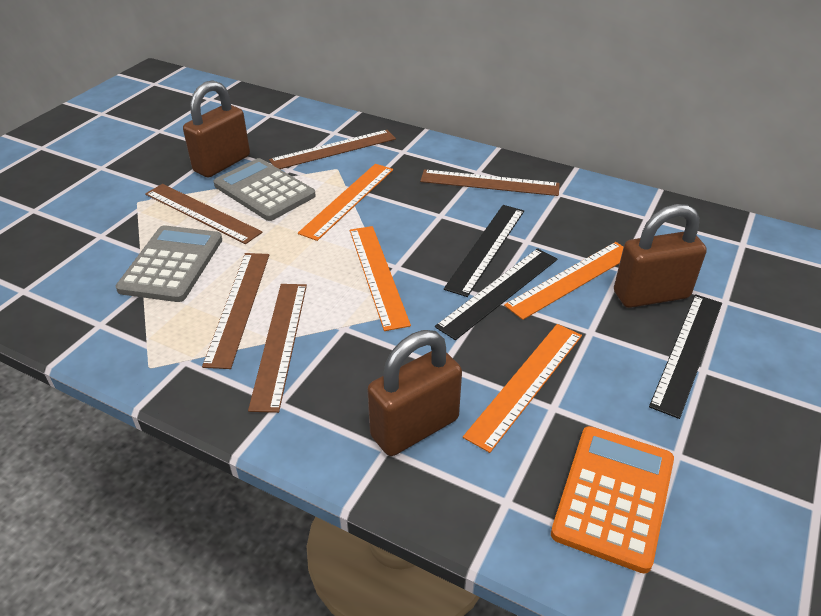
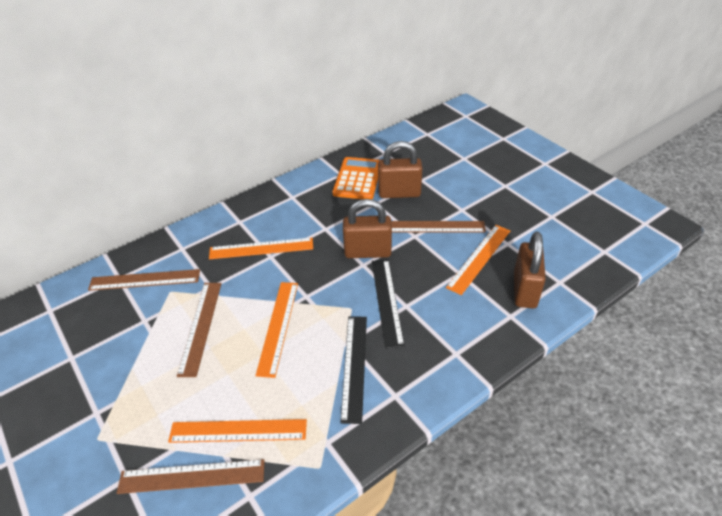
black ruler: 3 -> 2
brown ruler: 5 -> 4
grey calculator: 2 -> 0

